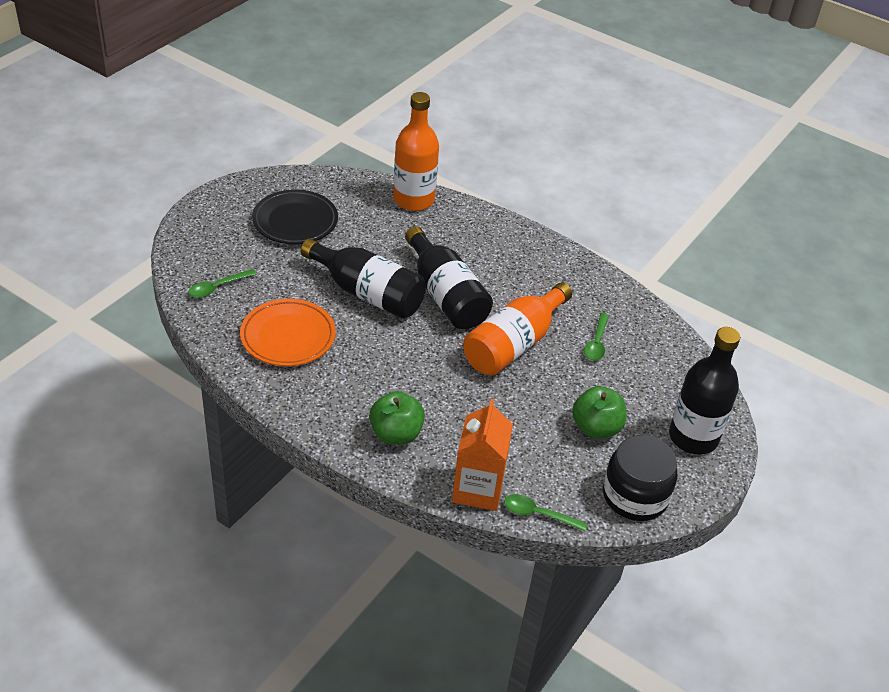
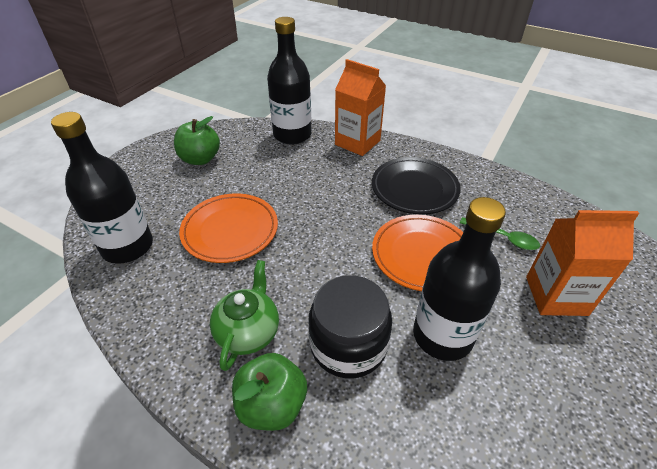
green spoon: 3 -> 1
green teapot: 0 -> 1
orange bottle: 2 -> 0
orange carton: 1 -> 2
orange plate: 1 -> 2

